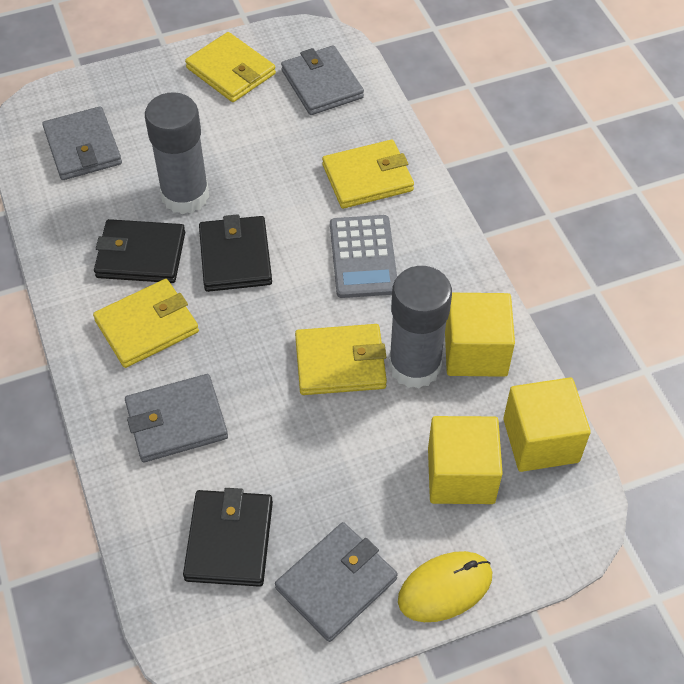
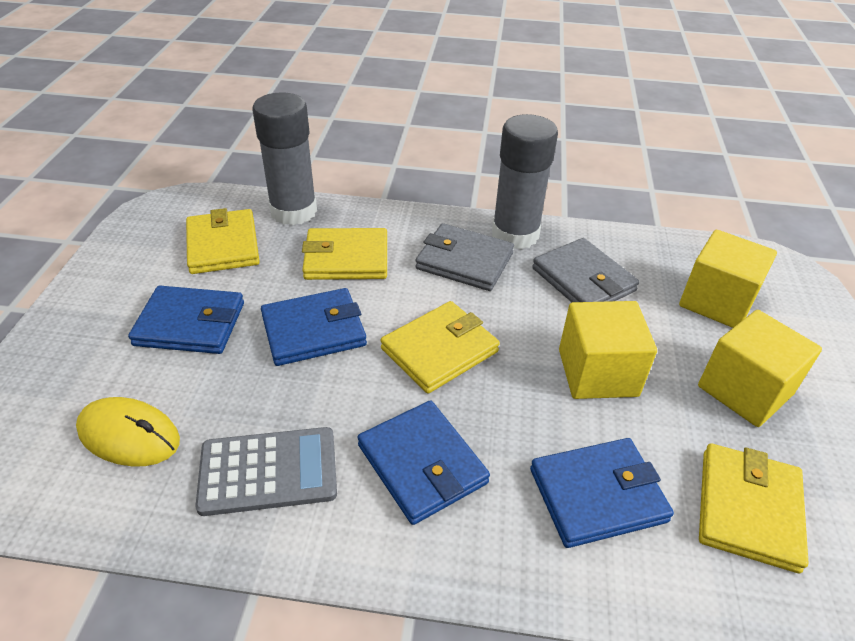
black wallet: 3 -> 0
blue wallet: 0 -> 4
grey wallet: 4 -> 2

